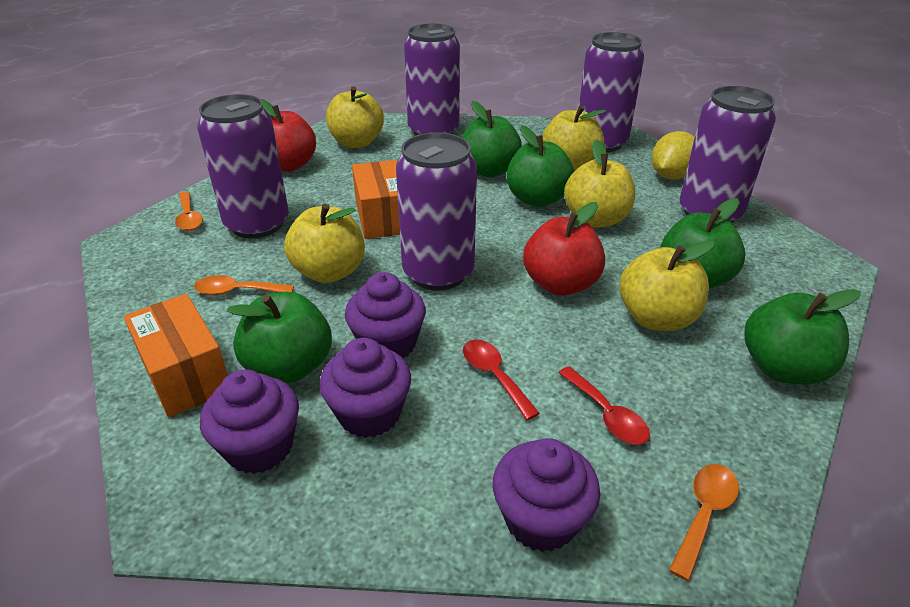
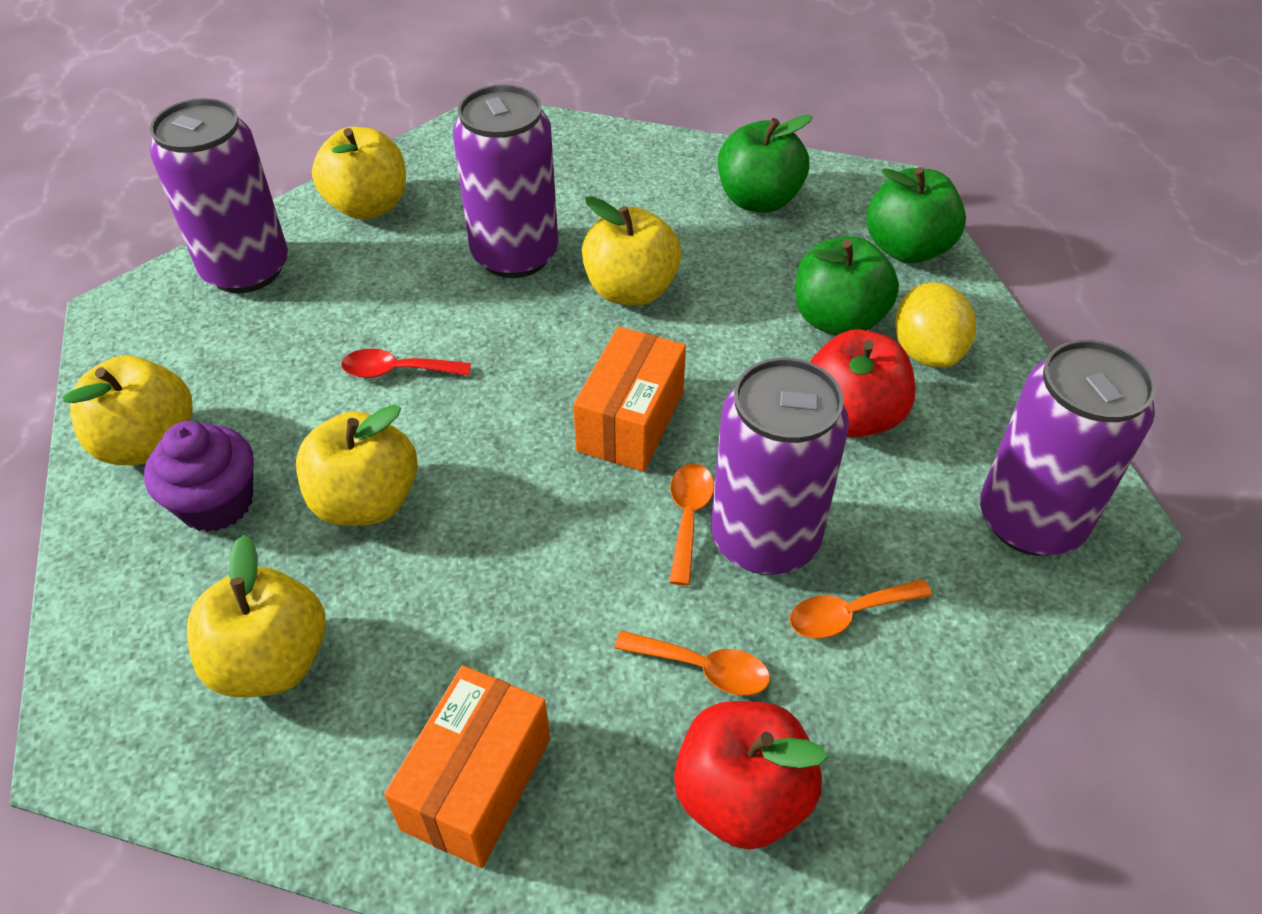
green apple: 5 -> 3
purple can: 5 -> 4
purple cupcake: 4 -> 1
red spoon: 2 -> 1

